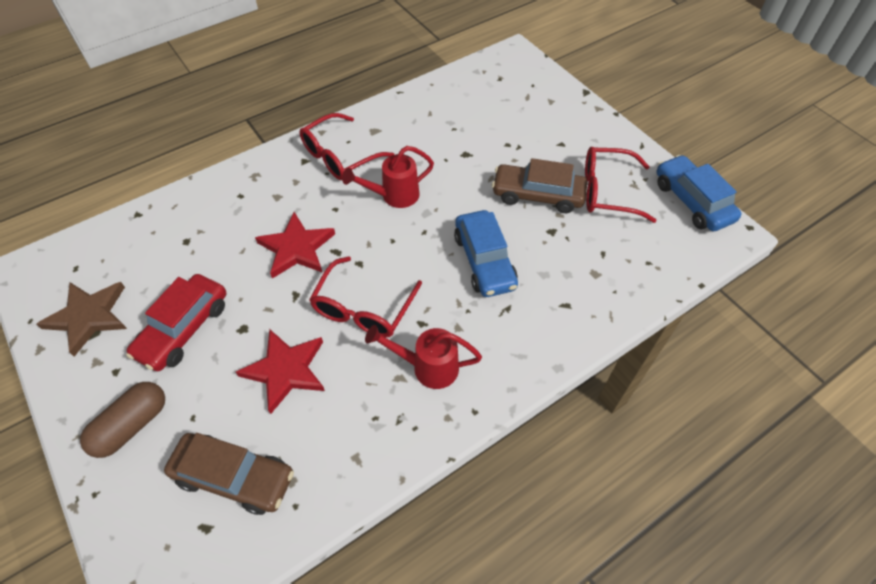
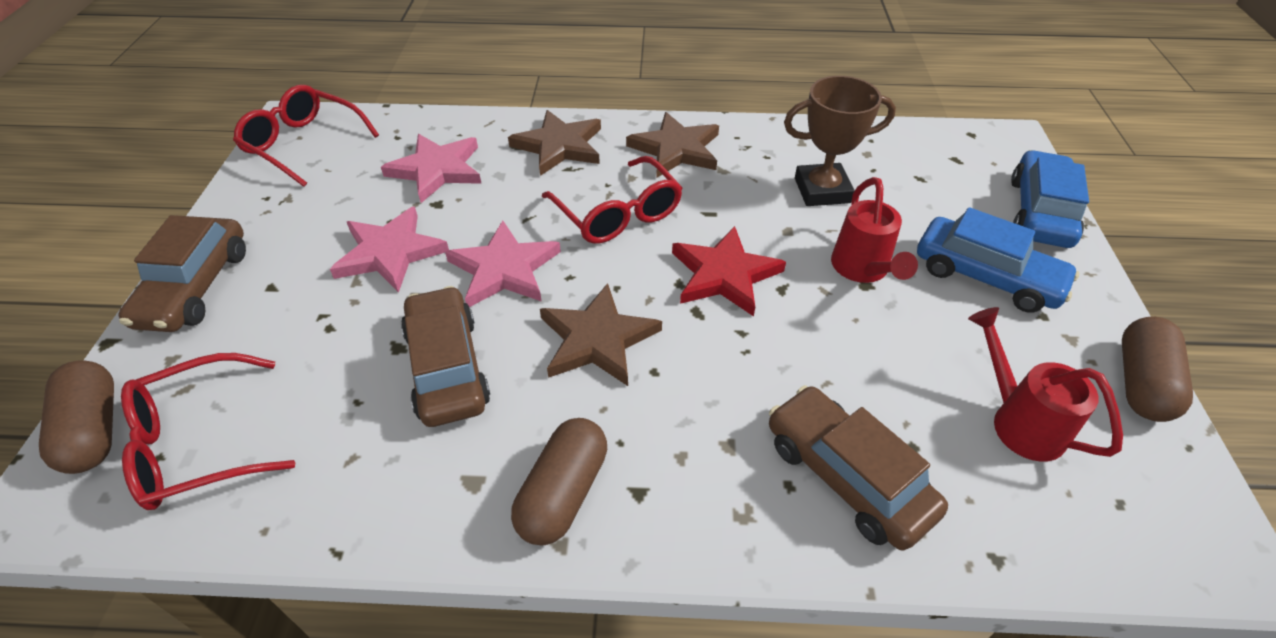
brown capsule: 1 -> 3
brown car: 2 -> 3
brown star: 1 -> 3
brown trophy: 0 -> 1
pink star: 0 -> 3
red car: 1 -> 0
red star: 2 -> 1

